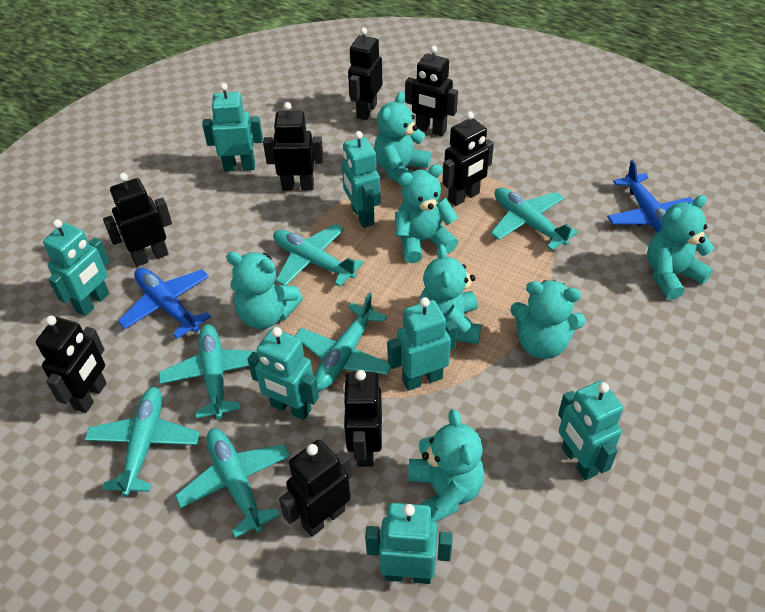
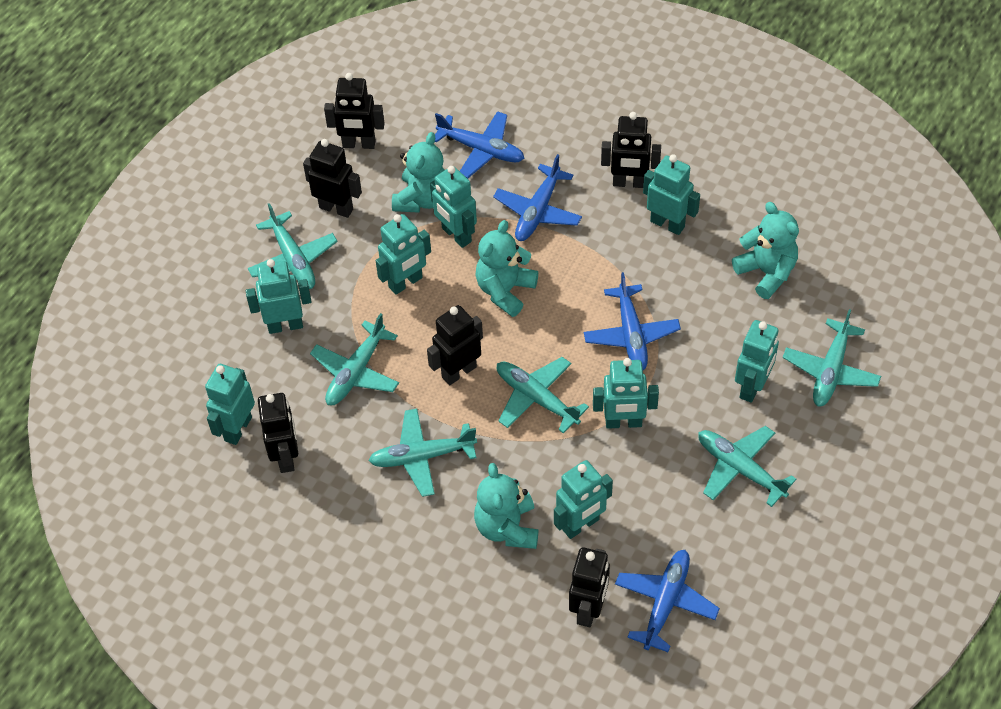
black robot: 8 -> 6
blue plane: 2 -> 4
turquoise robot: 7 -> 8
turquoise teddy bear: 7 -> 4

